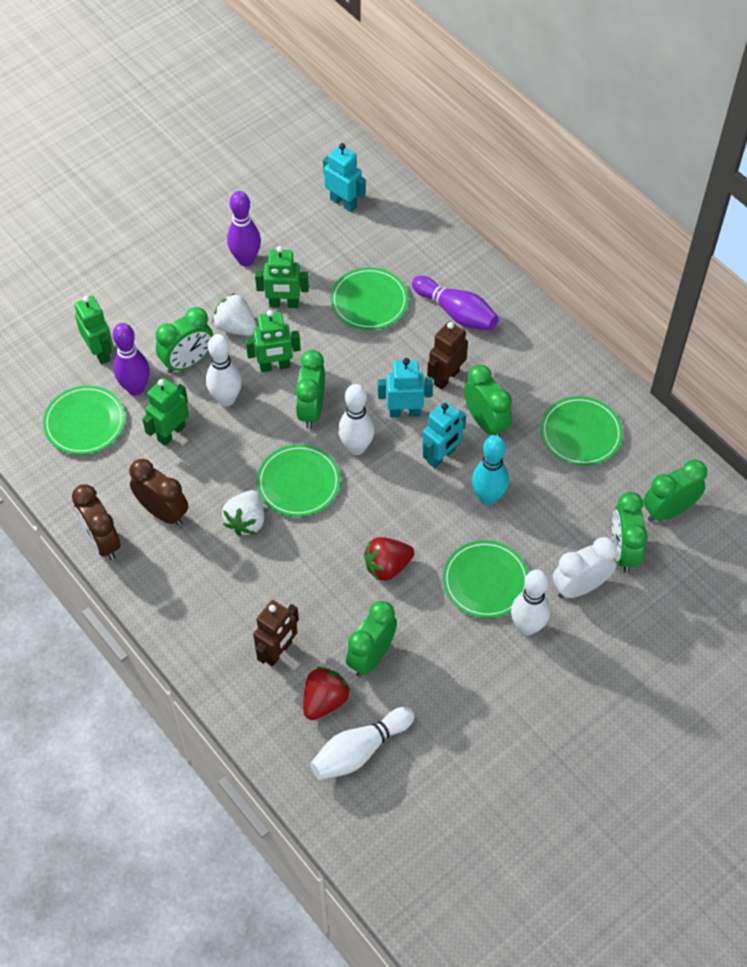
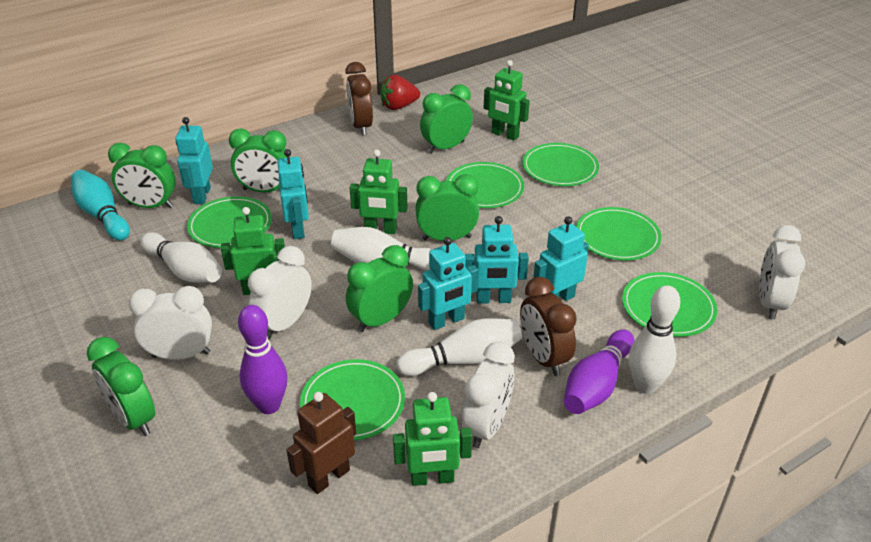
brown robot: 2 -> 1
green plate: 5 -> 6
purple bowling pin: 3 -> 2
red strawberry: 2 -> 1
turquoise robot: 3 -> 5
white clock: 1 -> 4
white strawberry: 2 -> 0

